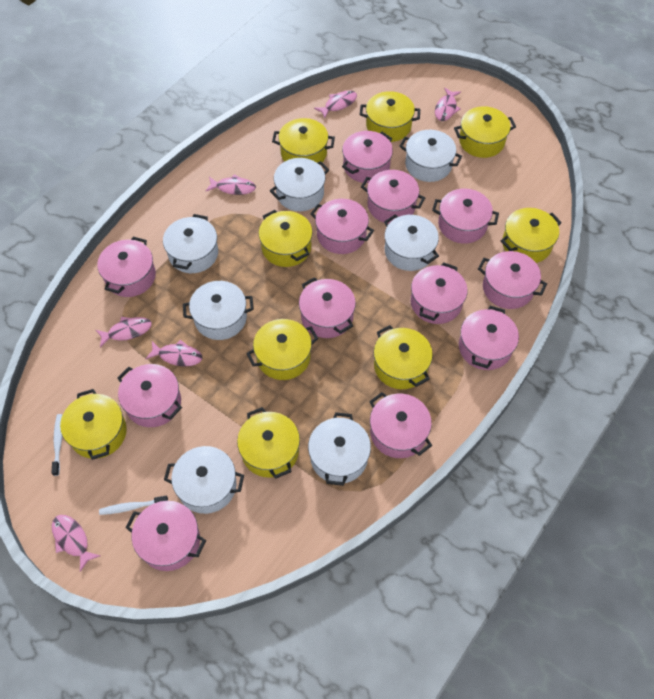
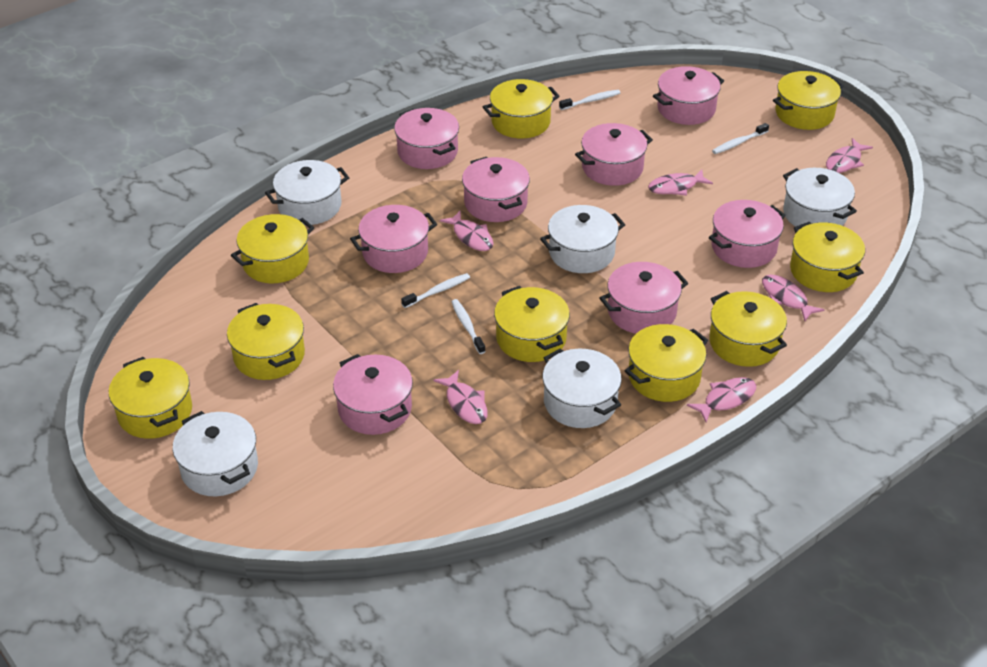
pink pot: 12 -> 8
white pot: 7 -> 5
white toothbrush: 2 -> 4

